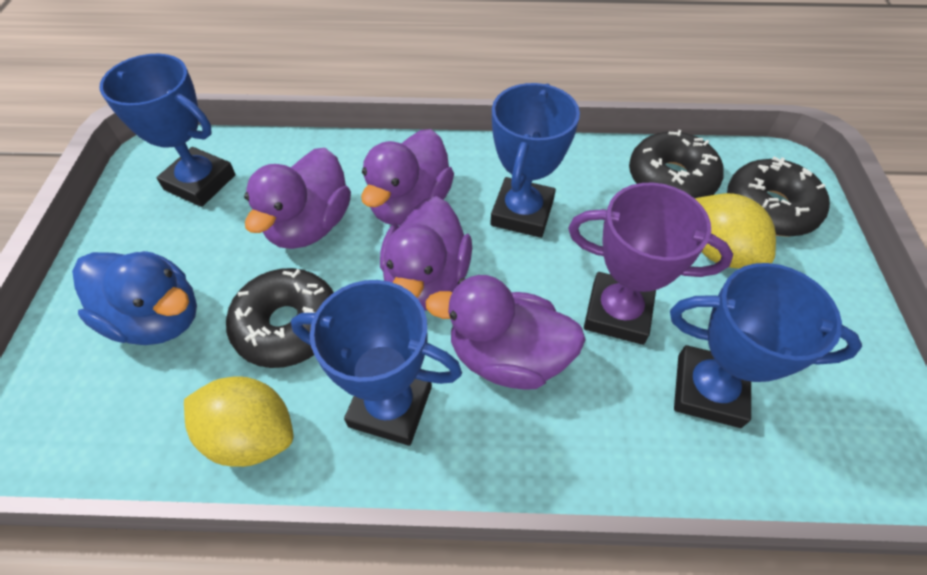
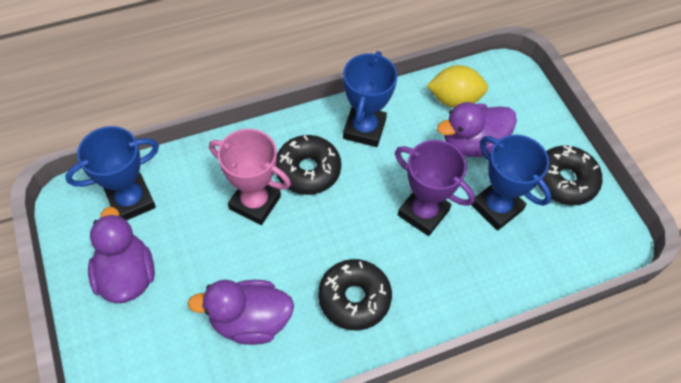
blue duck: 1 -> 0
blue trophy: 4 -> 3
pink trophy: 0 -> 1
purple duck: 4 -> 3
yellow lemon: 2 -> 1

